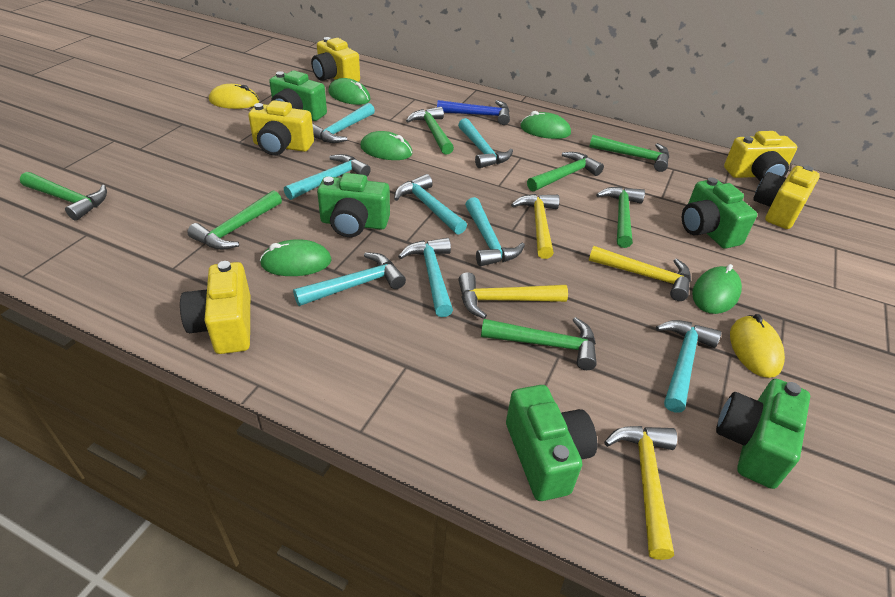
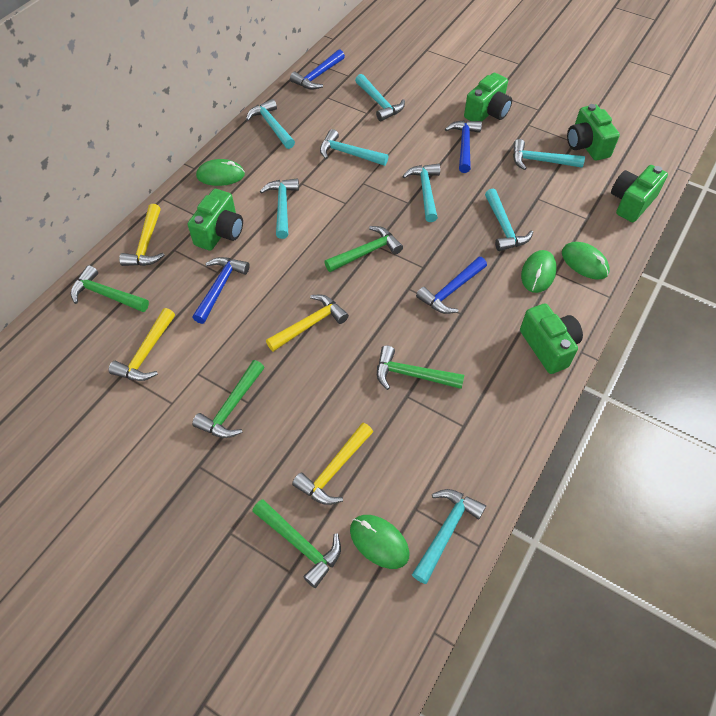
blue hammer: 1 -> 4
green hammer: 7 -> 5
green mouse: 5 -> 4
yellow camera: 5 -> 0
yellow mouse: 2 -> 0

